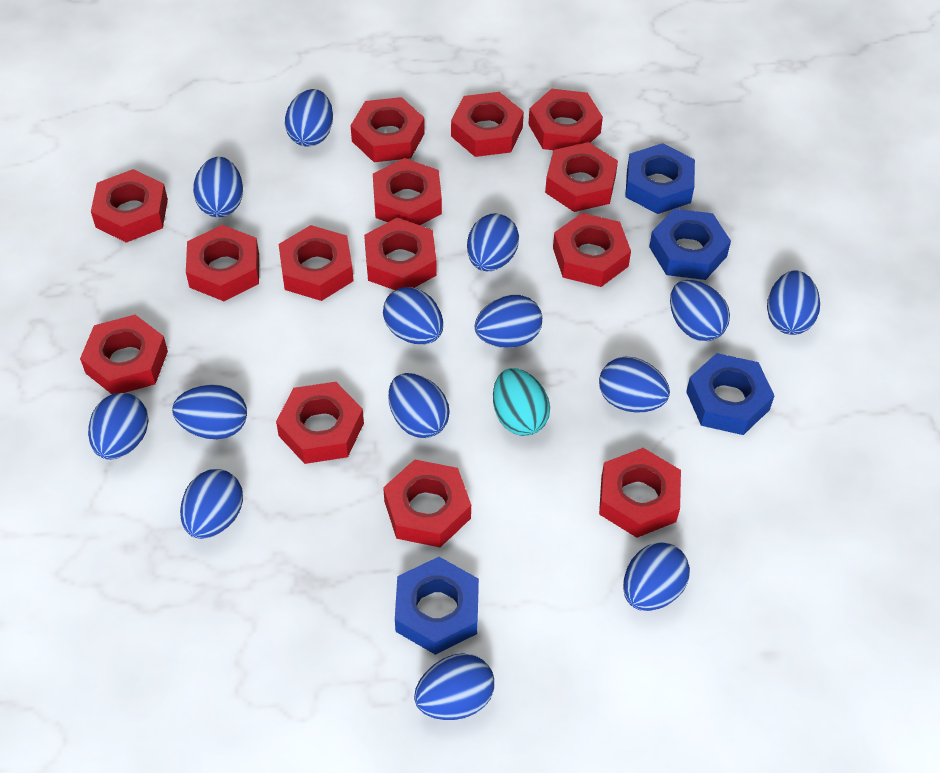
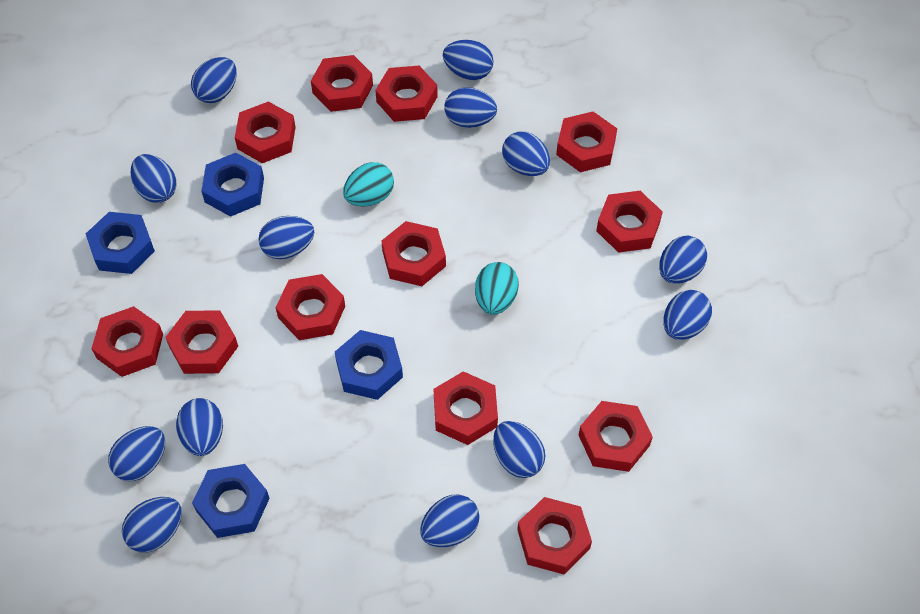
blue egg: 14 -> 13
red nut: 14 -> 12
turquoise egg: 1 -> 2

